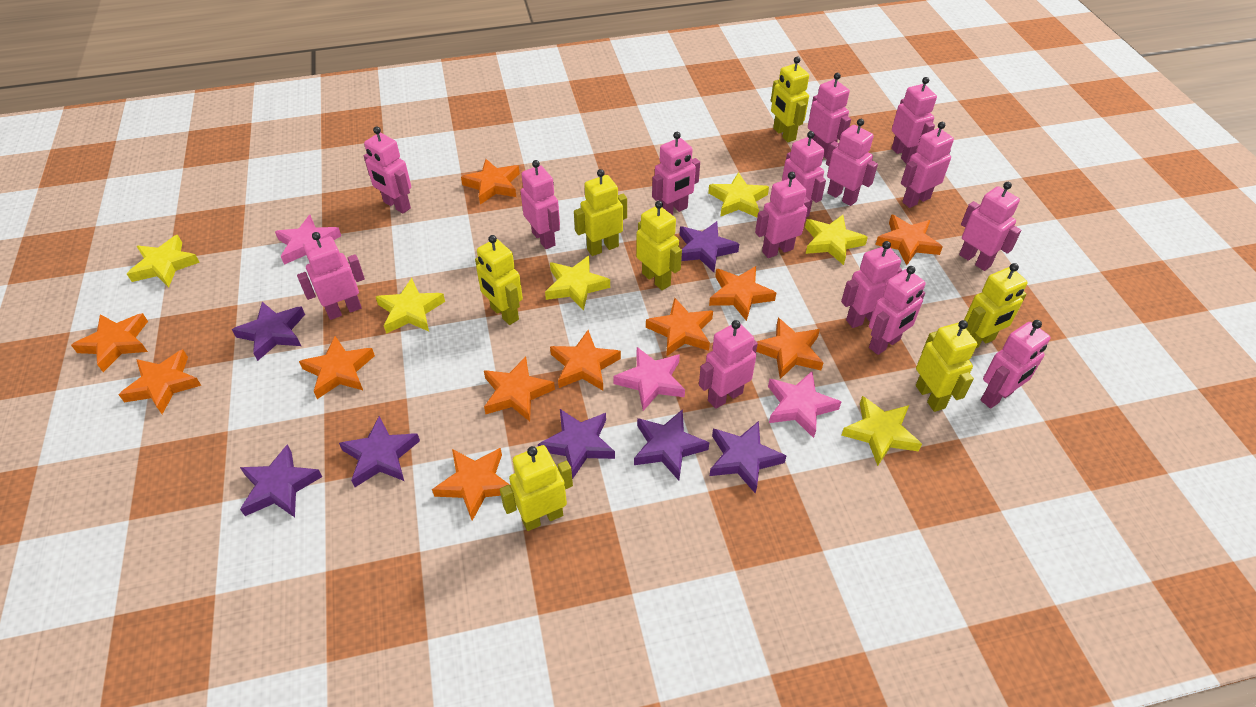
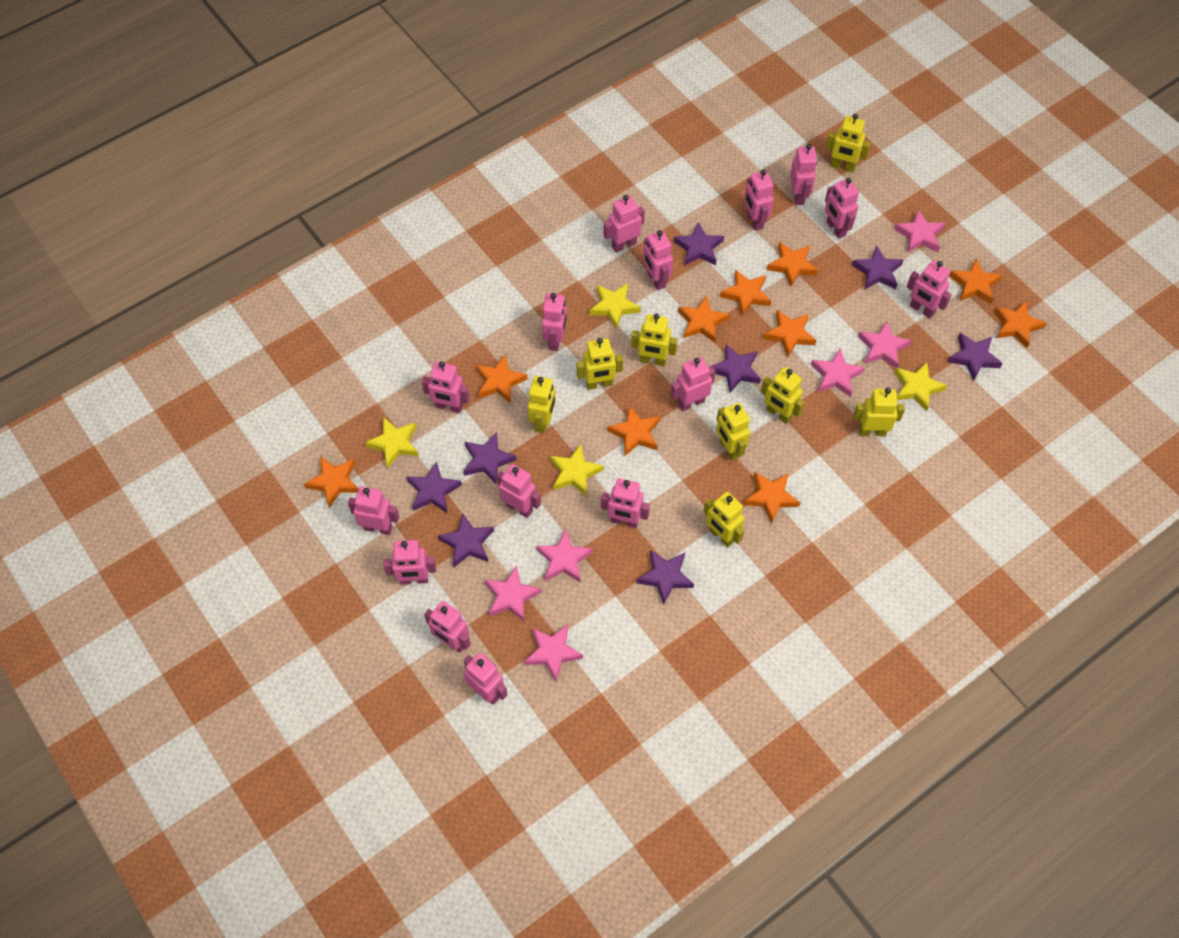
orange star: 11 -> 10
pink star: 3 -> 6
purple star: 7 -> 8
yellow robot: 7 -> 8
yellow star: 6 -> 4

